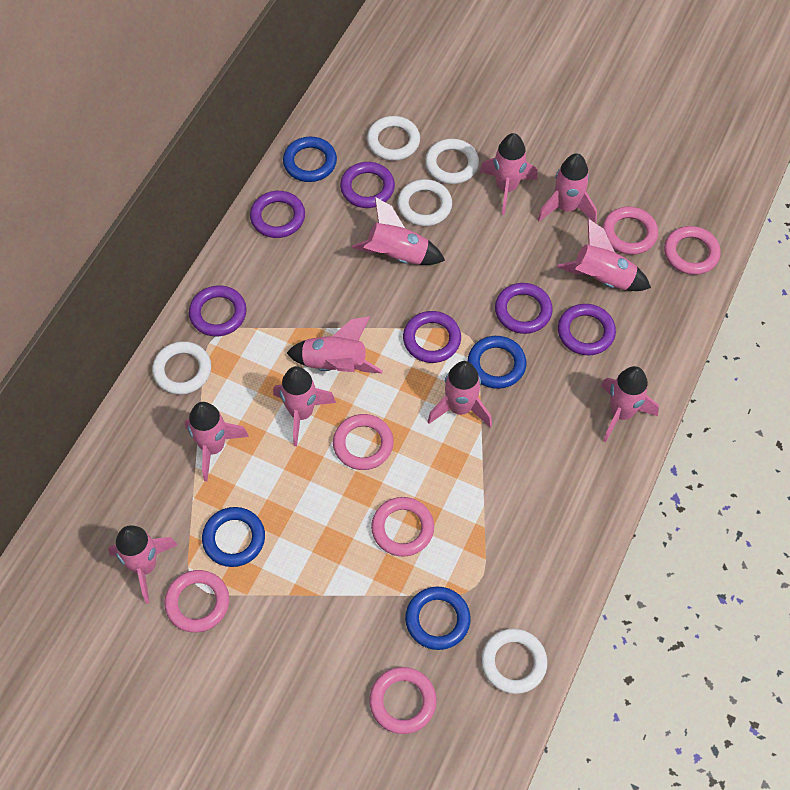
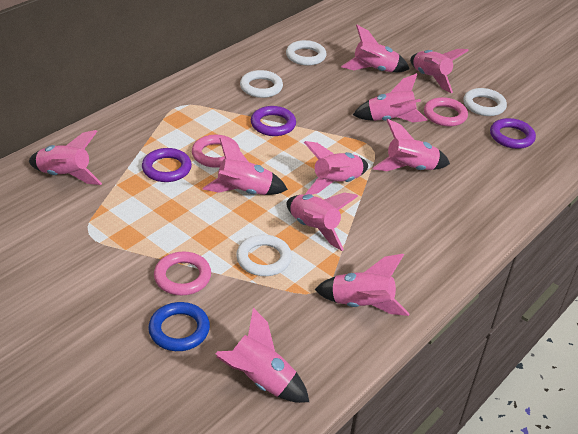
blue ring: 4 -> 1
pink ring: 6 -> 3
purple ring: 6 -> 3
white ring: 5 -> 4

